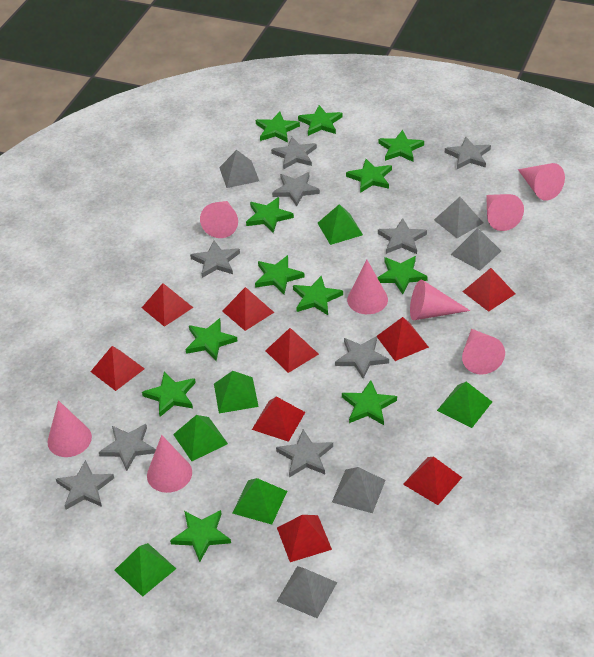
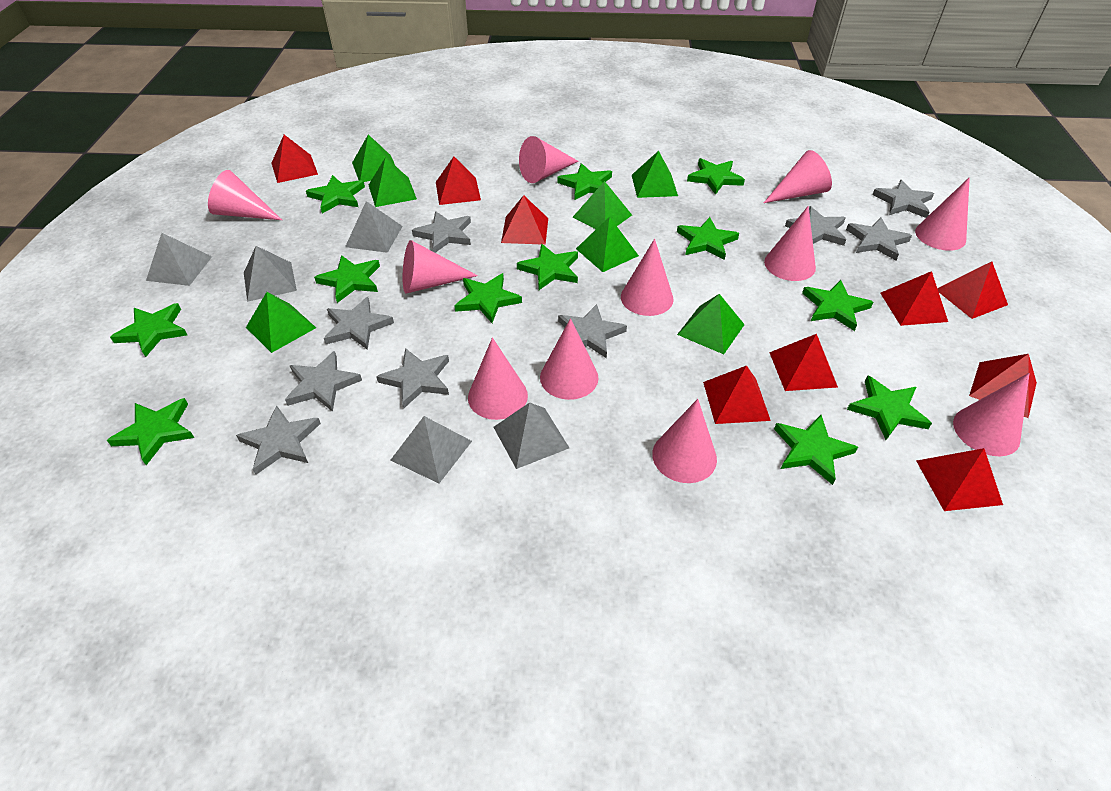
green pyramid: 6 -> 7
pink cone: 8 -> 11

